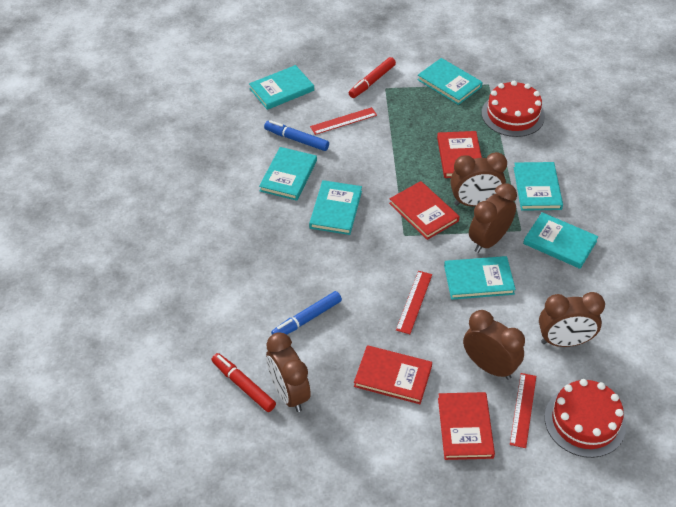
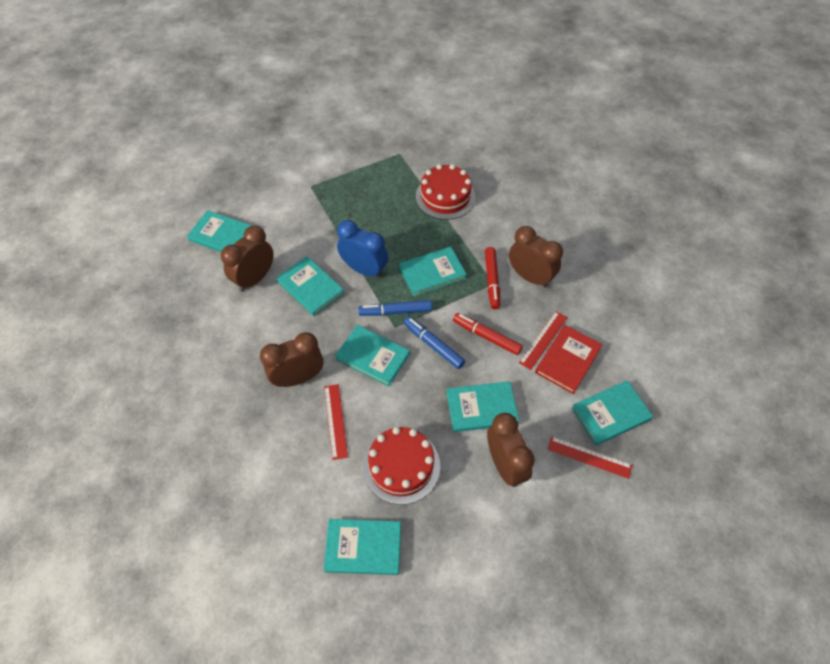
blue clock: 0 -> 1
brown clock: 5 -> 4
red book: 4 -> 1

